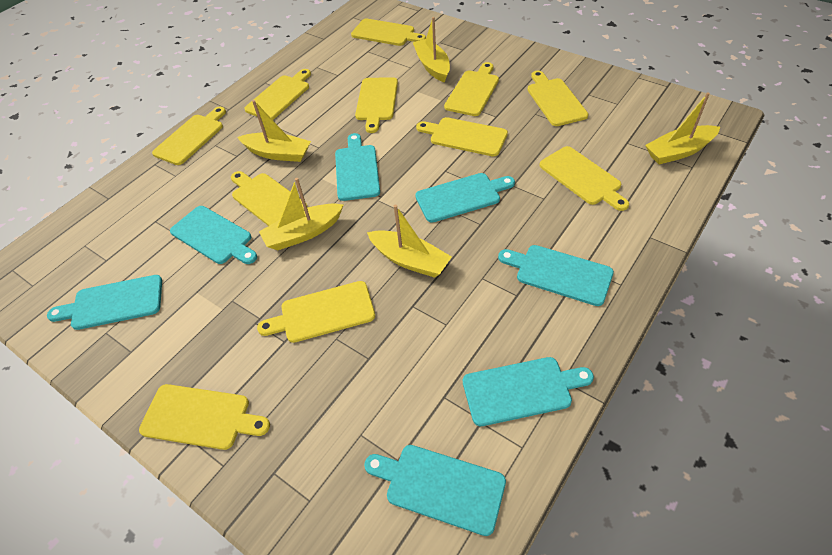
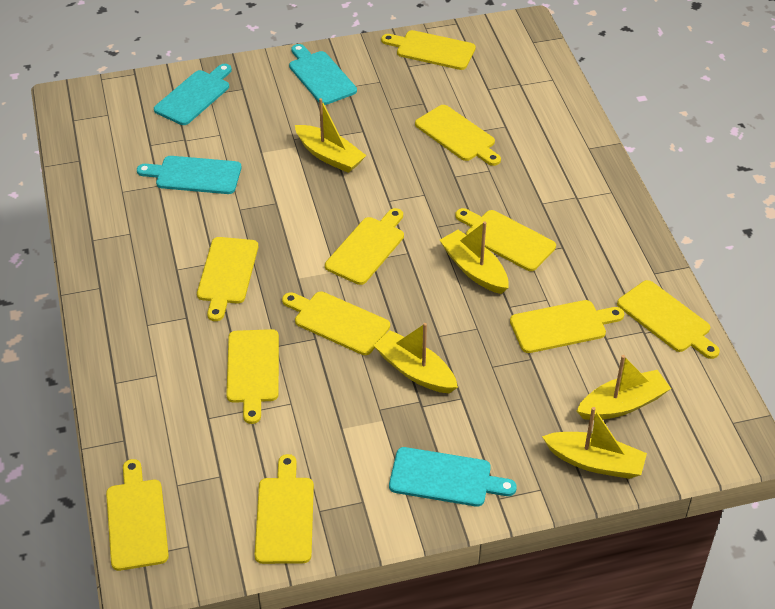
turquoise cutting board: 7 -> 4

